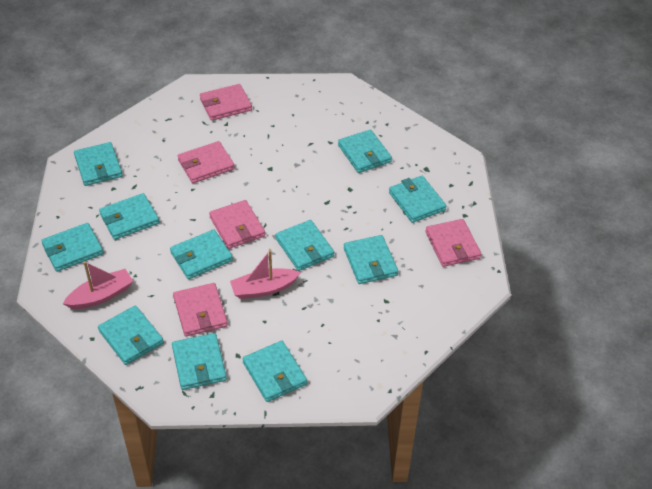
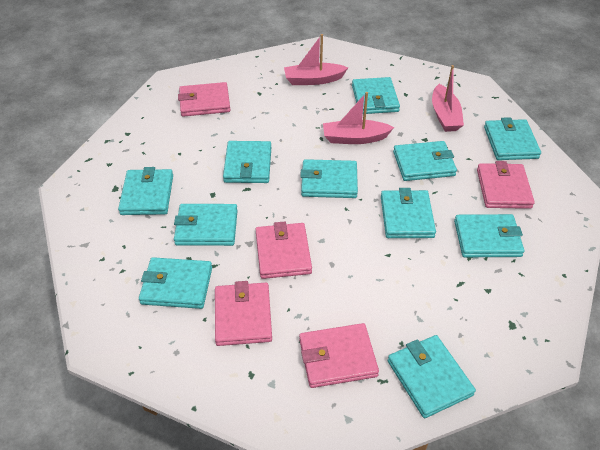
pink boat: 2 -> 3

